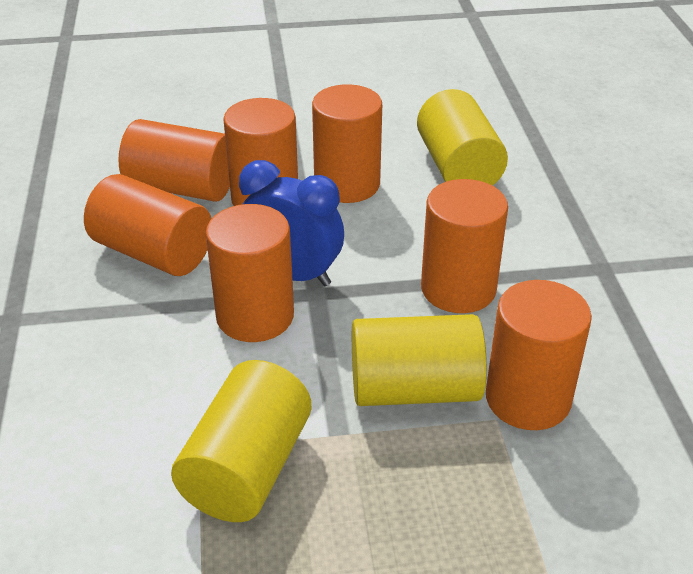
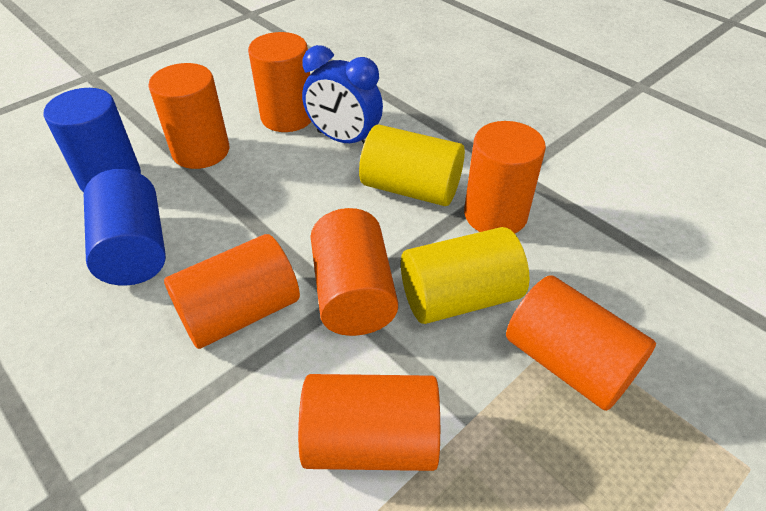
blue cylinder: 0 -> 2
yellow cylinder: 3 -> 2

